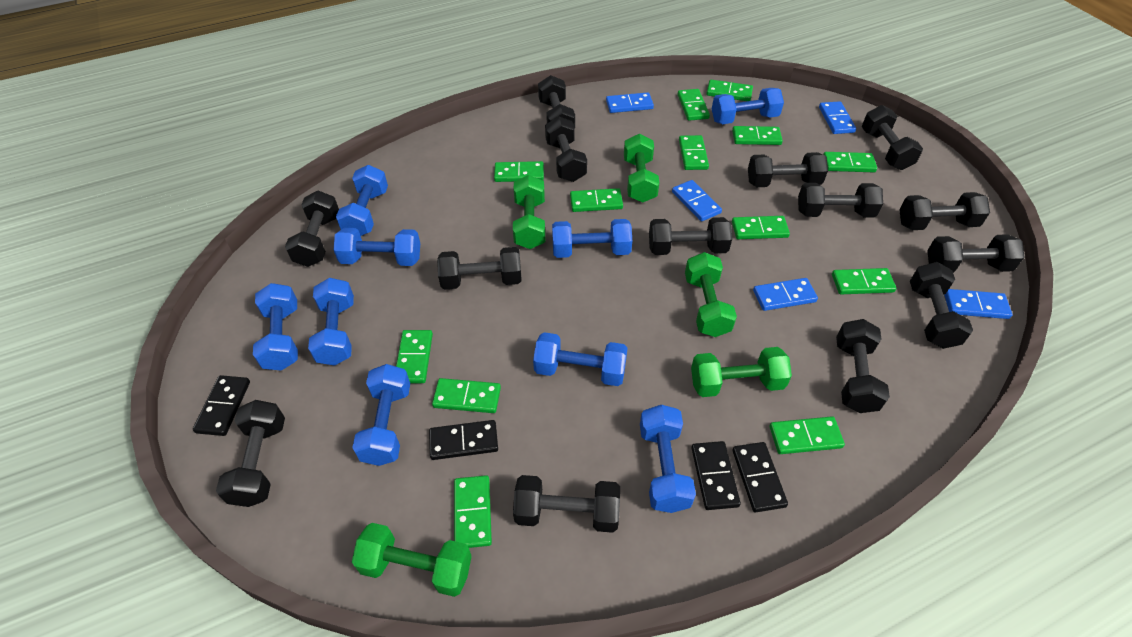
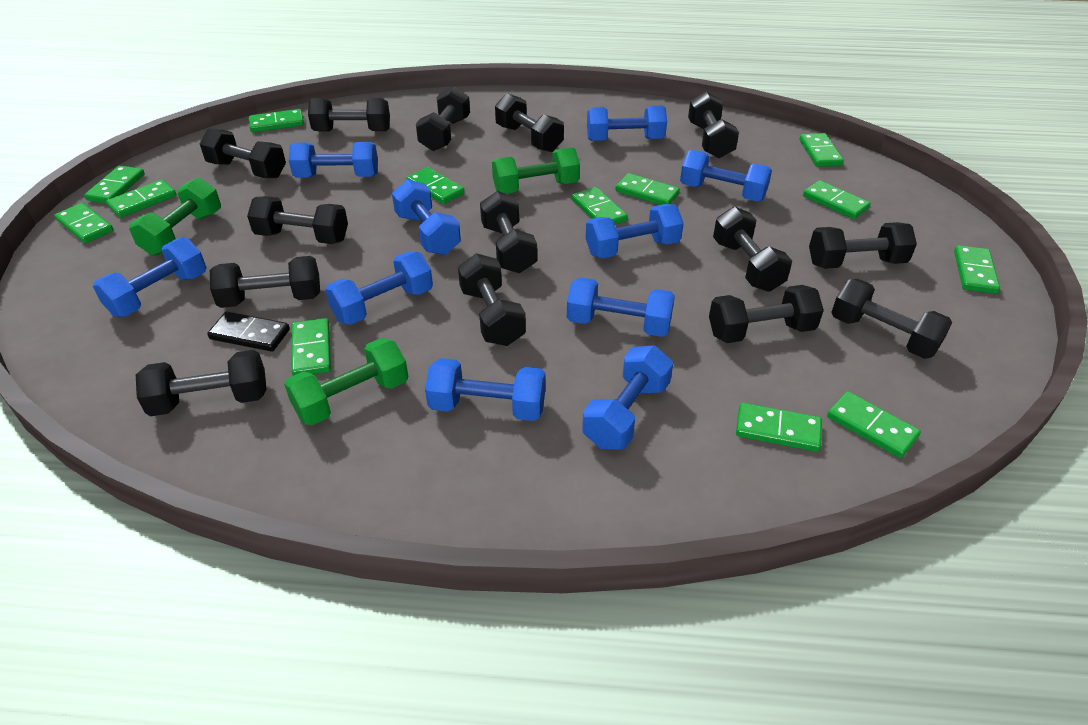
black domino: 4 -> 1
blue domino: 5 -> 0
blue dumbbell: 9 -> 10
green dumbbell: 5 -> 3

